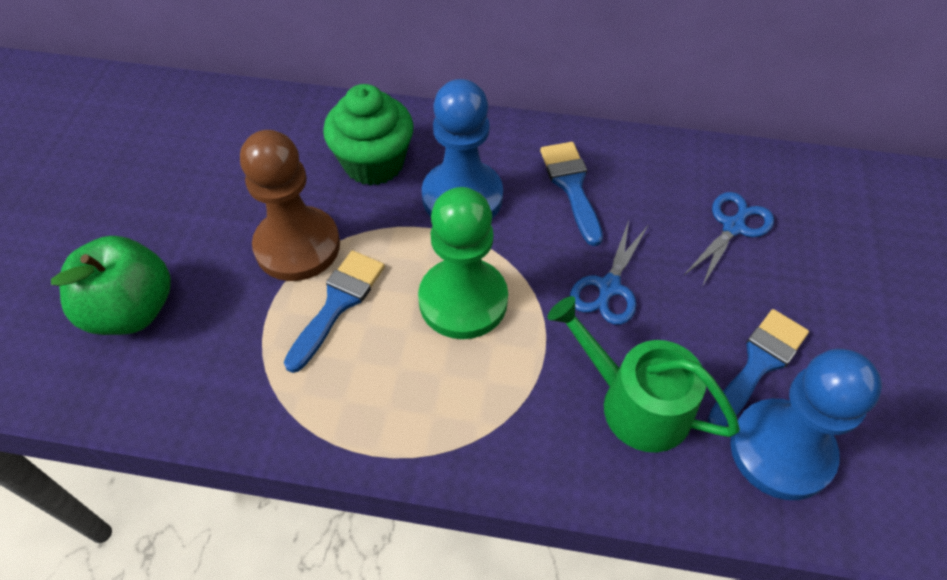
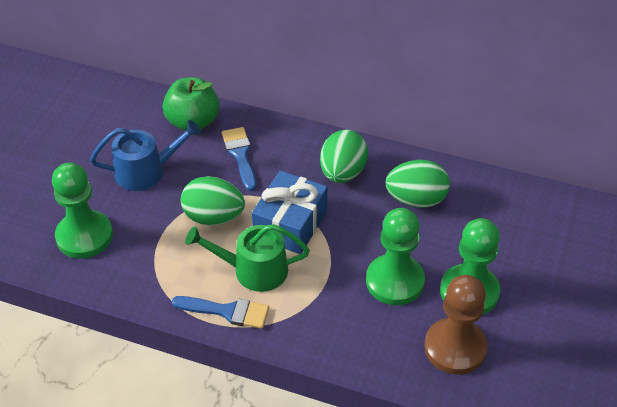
blue brush: 3 -> 2
blue gift: 0 -> 1
blue pawn: 2 -> 0
blue scissors: 2 -> 0
blue watering can: 0 -> 1
green cupcake: 1 -> 0
green egg: 0 -> 3
green pawn: 1 -> 3

